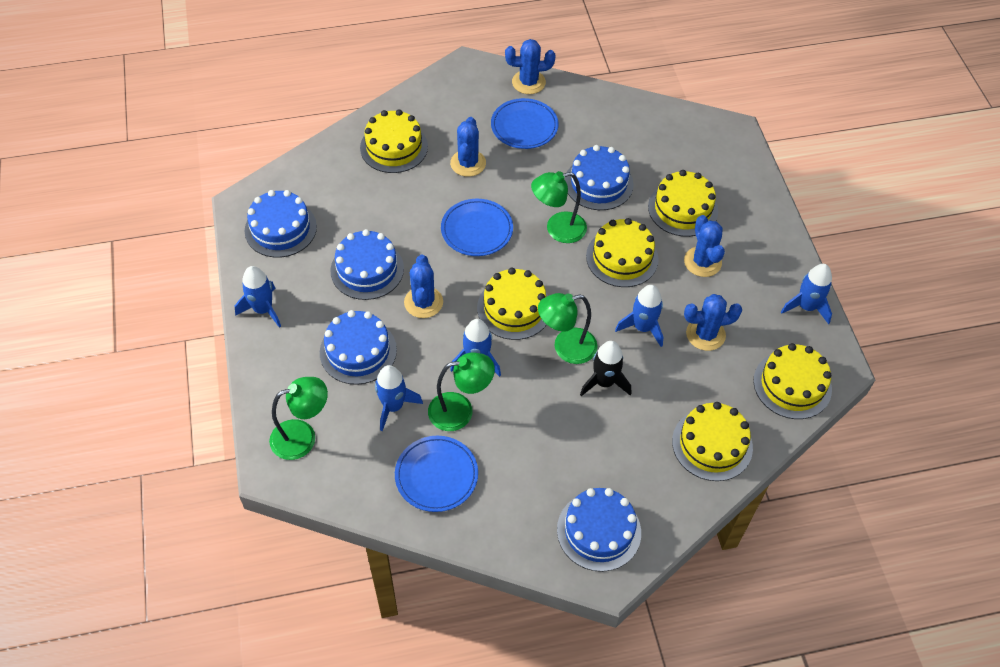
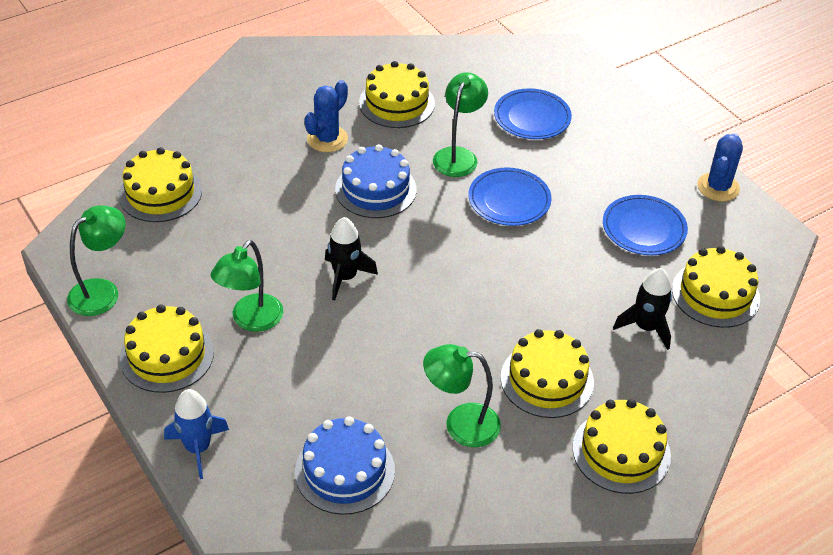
black rocket: 1 -> 2
blue cactus: 5 -> 2
blue cake: 5 -> 2
blue rocket: 5 -> 1

